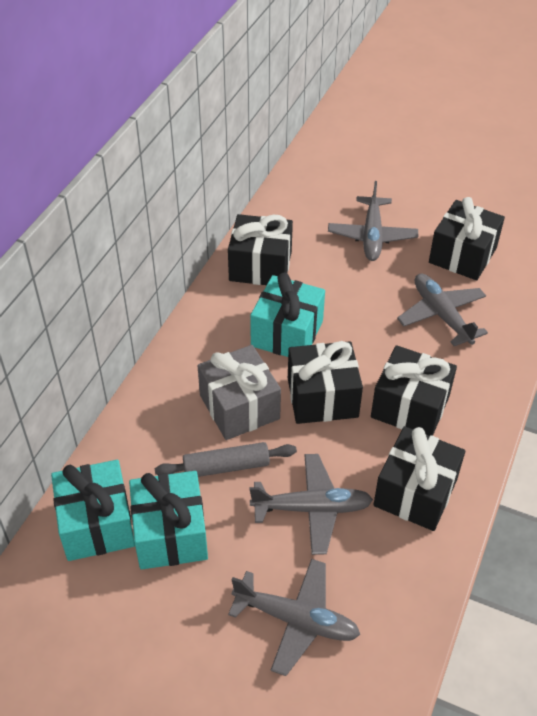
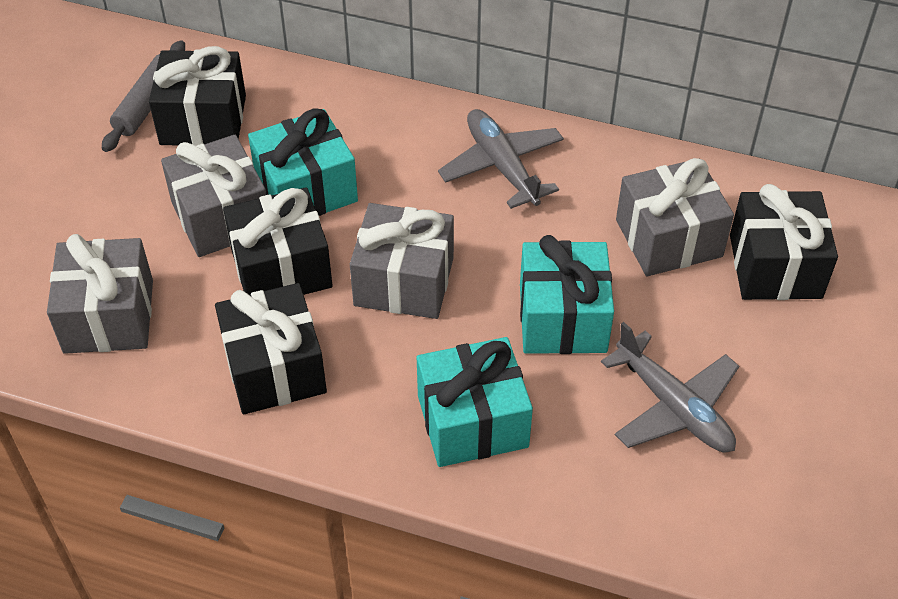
black gift: 5 -> 4
grey gift: 1 -> 4
grey plane: 4 -> 2

